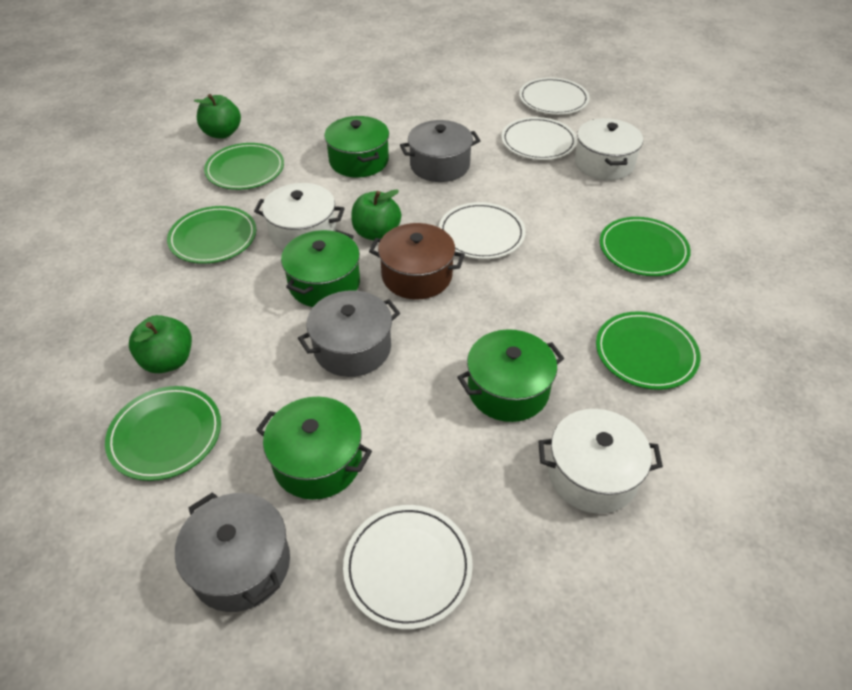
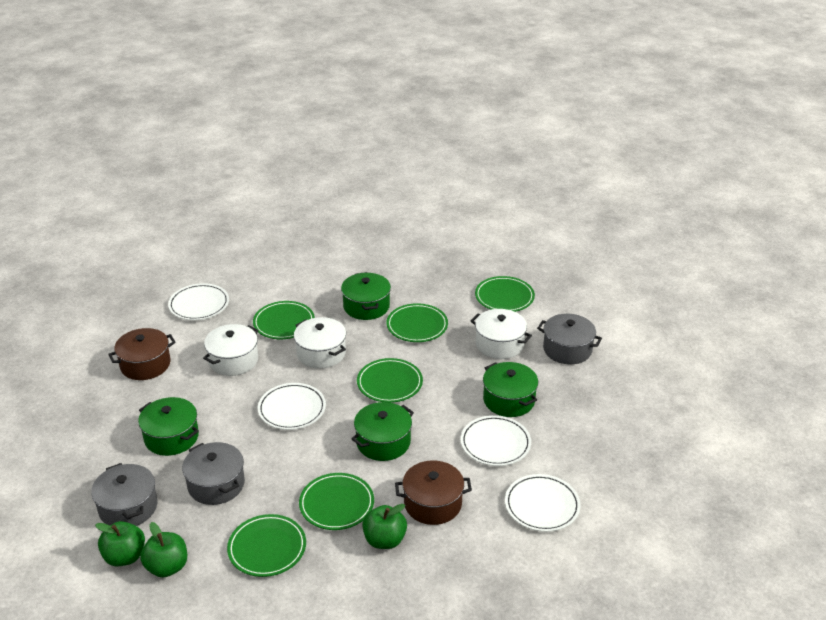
brown pot: 1 -> 2
green plate: 5 -> 6

